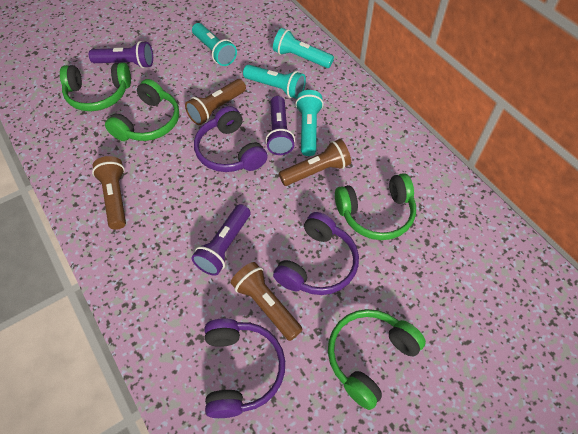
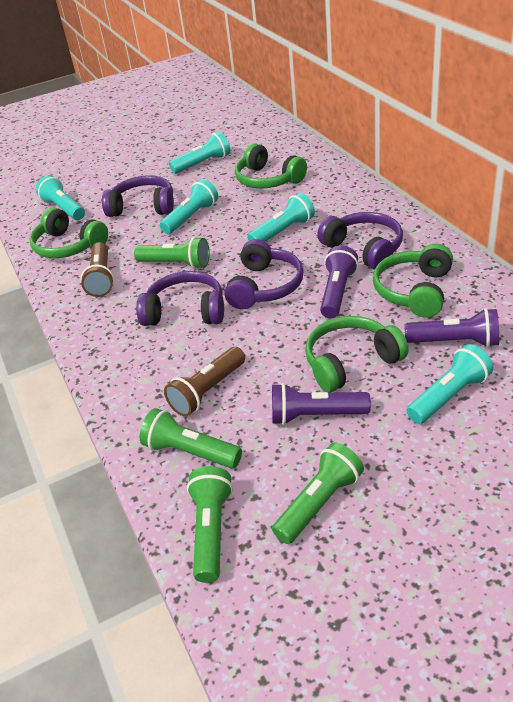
brown flashlight: 4 -> 2
green flashlight: 0 -> 4
purple headphones: 3 -> 4
turquoise flashlight: 4 -> 5

